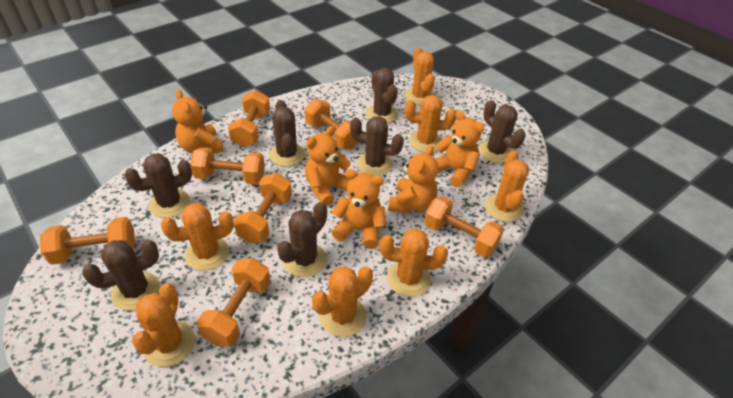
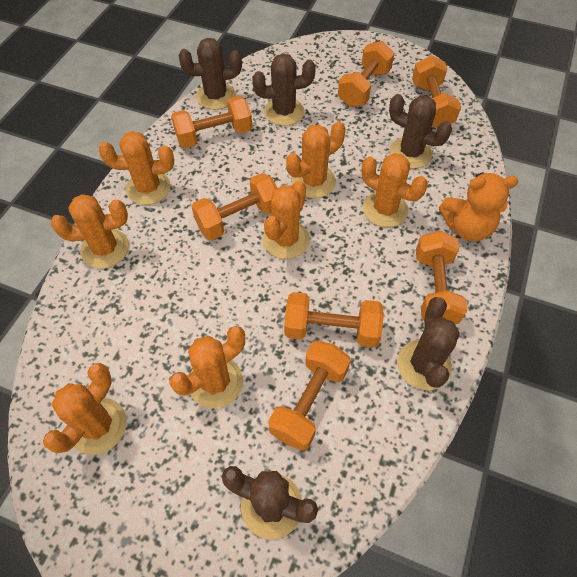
brown cactus: 7 -> 5
orange teddy bear: 5 -> 1

